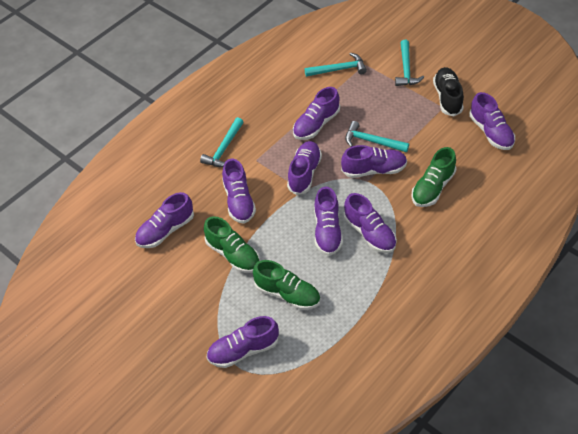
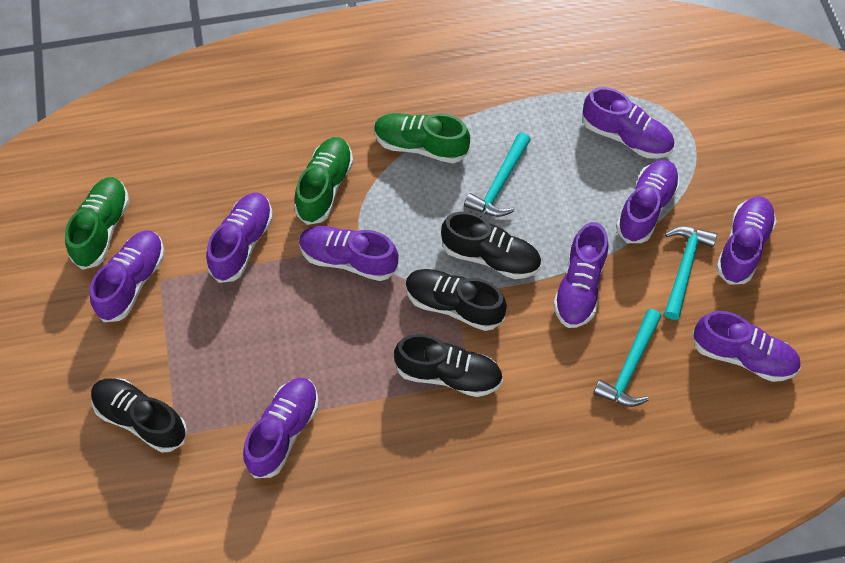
black shoe: 1 -> 4
turquoise hammer: 4 -> 3

